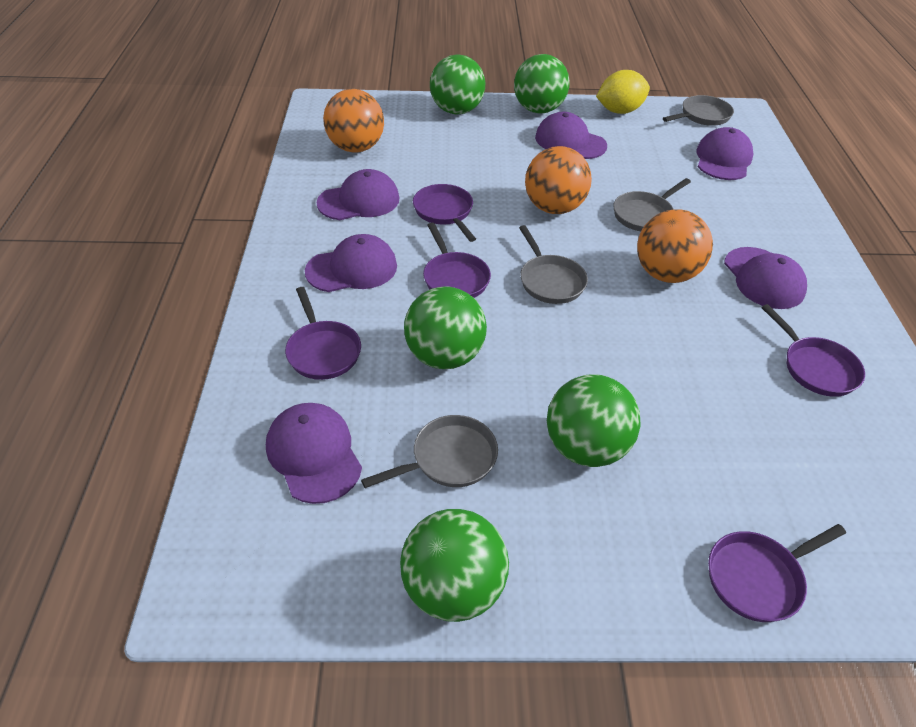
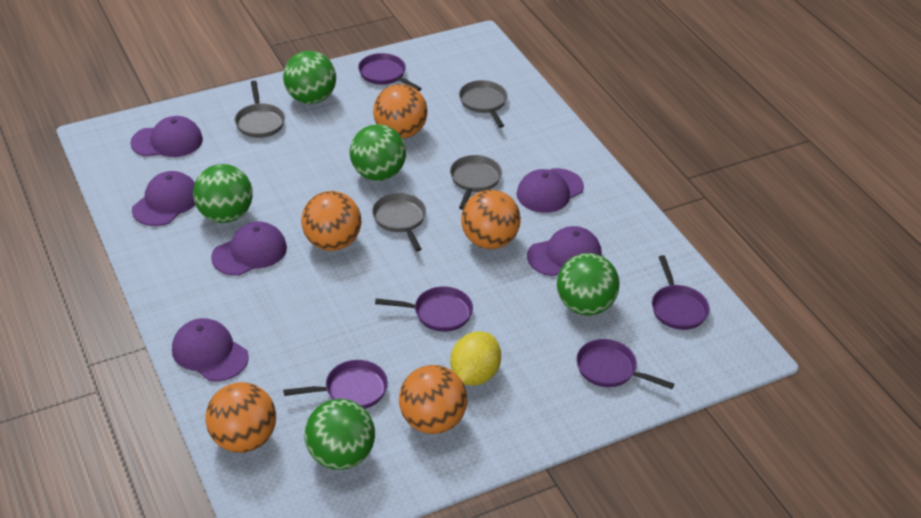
orange ball: 3 -> 5

